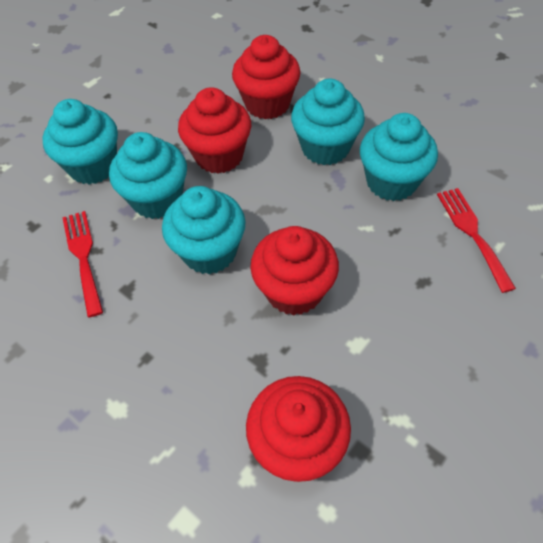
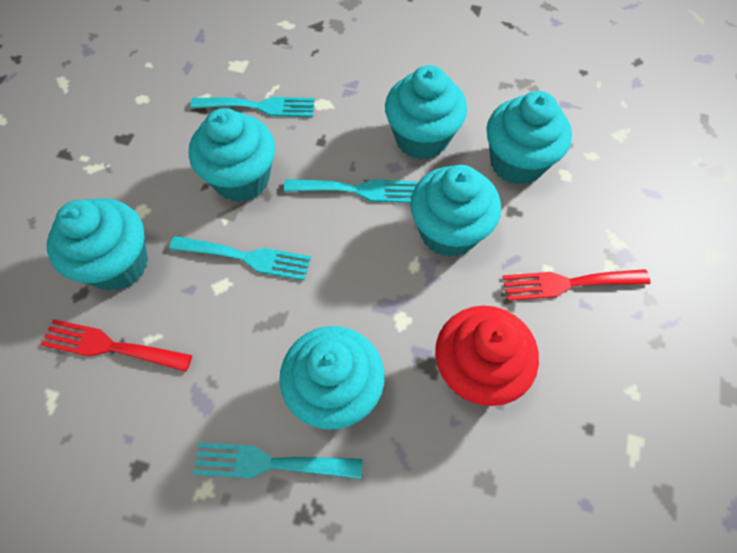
red cupcake: 4 -> 1
turquoise cupcake: 5 -> 6
turquoise fork: 0 -> 4

